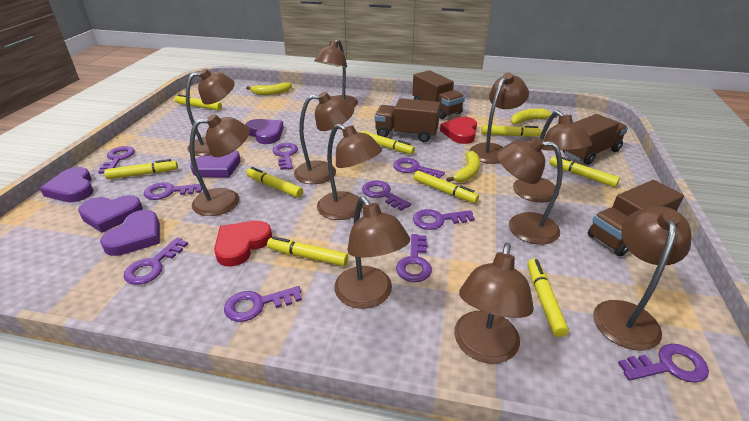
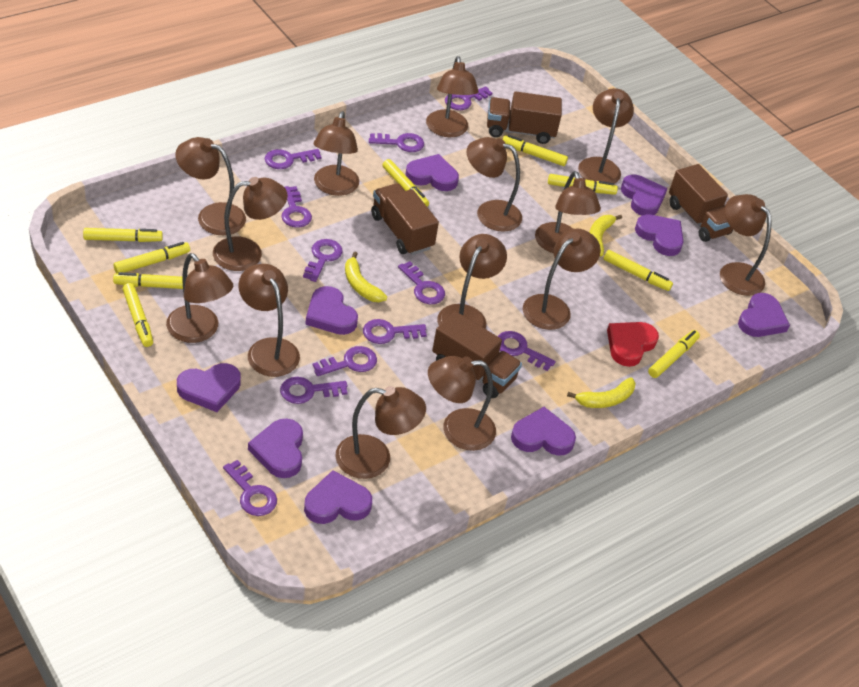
brown lamp: 11 -> 14
purple heart: 5 -> 9
purple key: 10 -> 11
red heart: 2 -> 1

